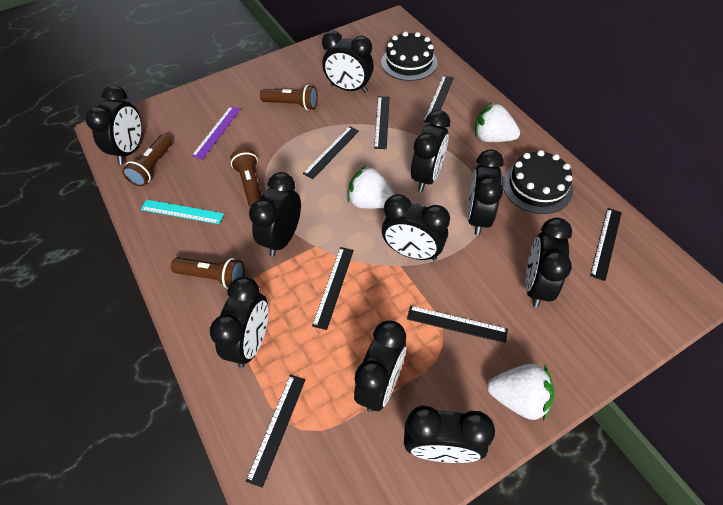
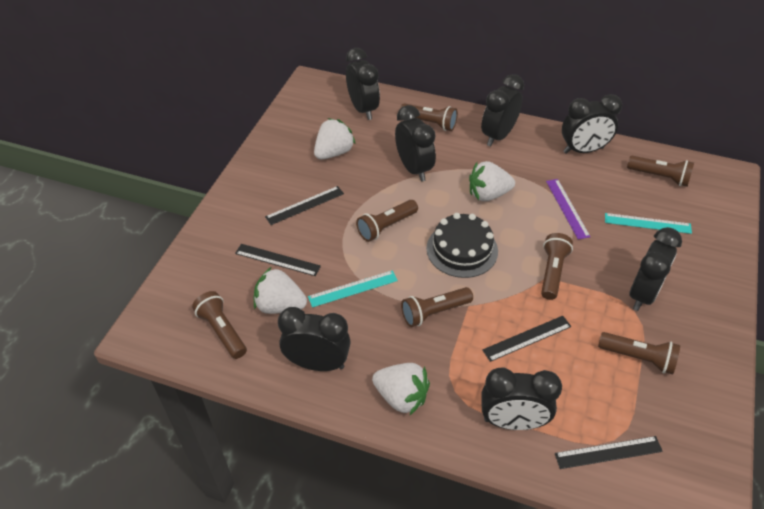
black cake: 2 -> 1
black clock: 10 -> 7
black ruler: 7 -> 4
brown flashlight: 4 -> 7
turquoise ruler: 1 -> 2
white strawberry: 3 -> 4

